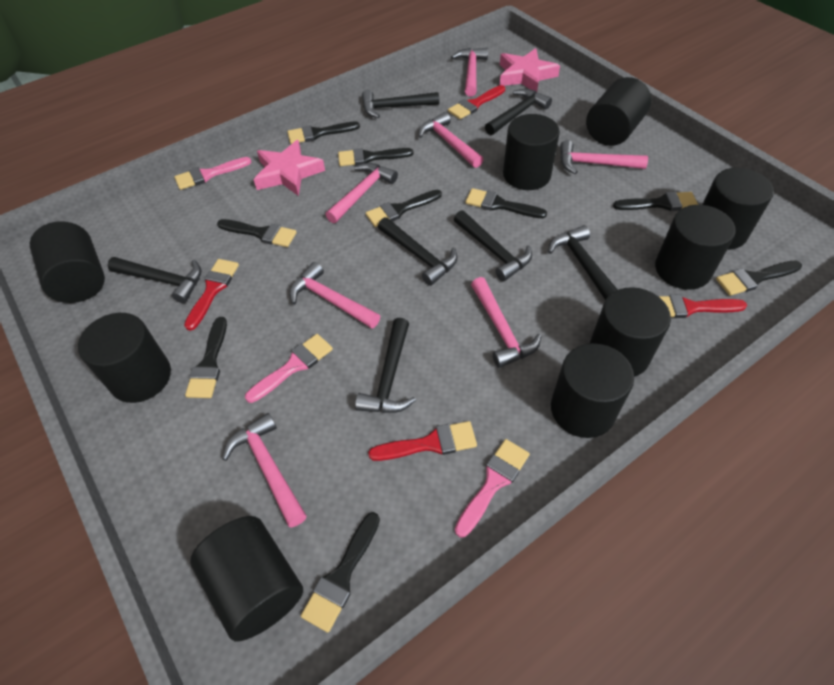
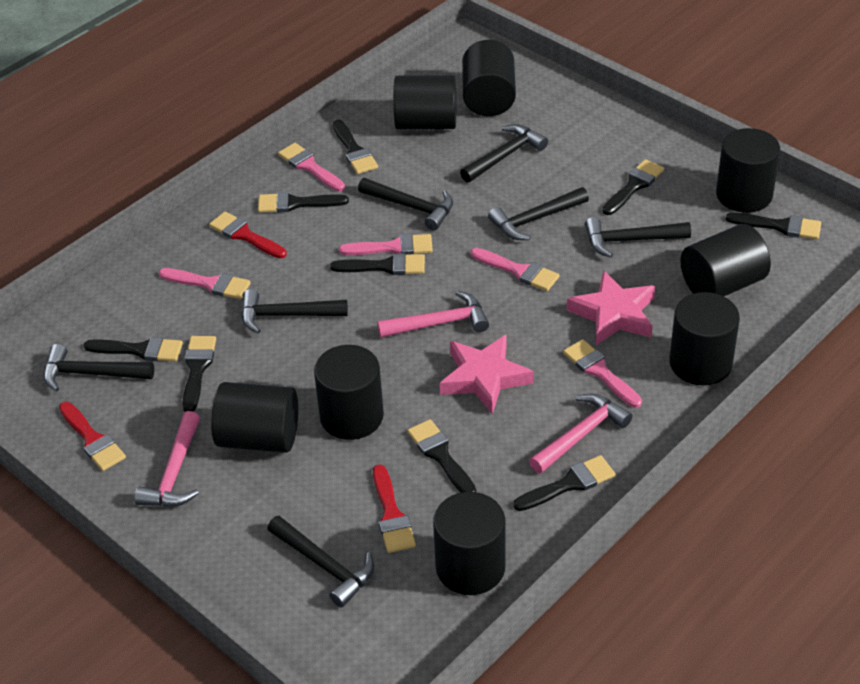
black cylinder: 9 -> 8
pink brush: 3 -> 5
pink hammer: 7 -> 3
red brush: 4 -> 3

